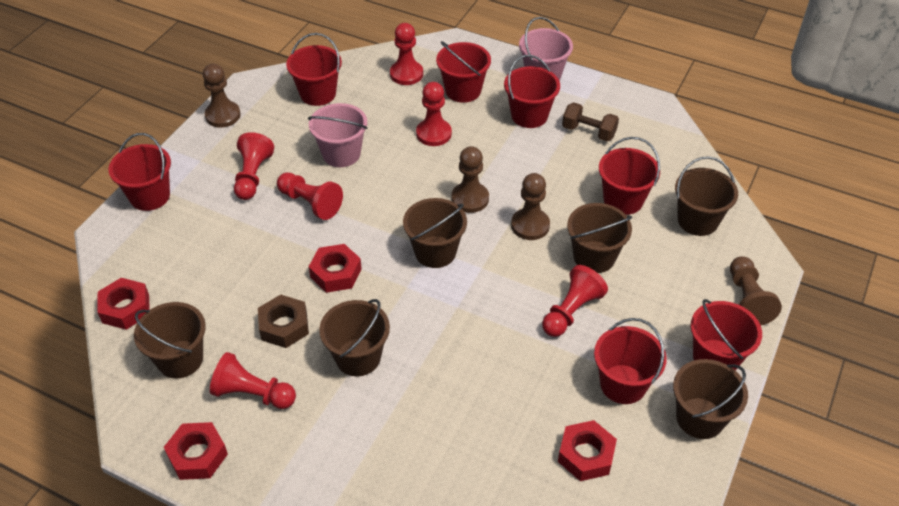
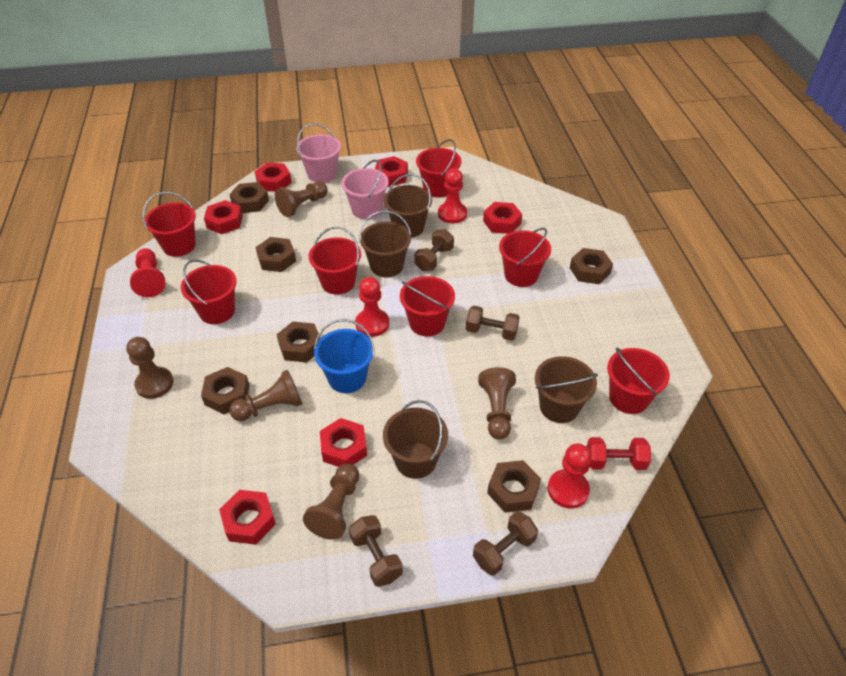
blue bucket: 0 -> 1
brown bucket: 6 -> 4
brown dumbbell: 1 -> 4
brown nut: 1 -> 6
brown pawn: 4 -> 5
red dumbbell: 0 -> 1
red nut: 4 -> 6
red pawn: 6 -> 4

